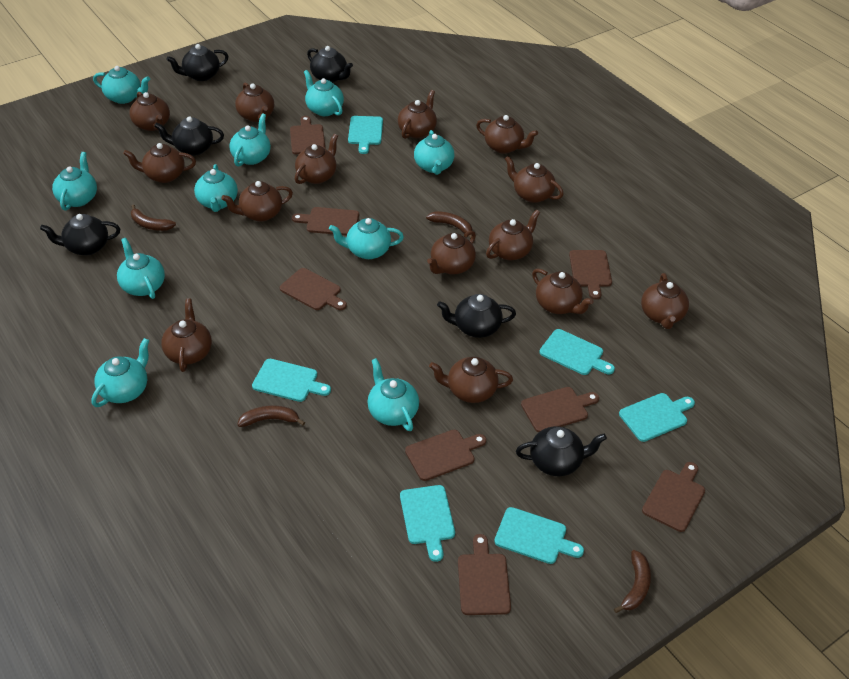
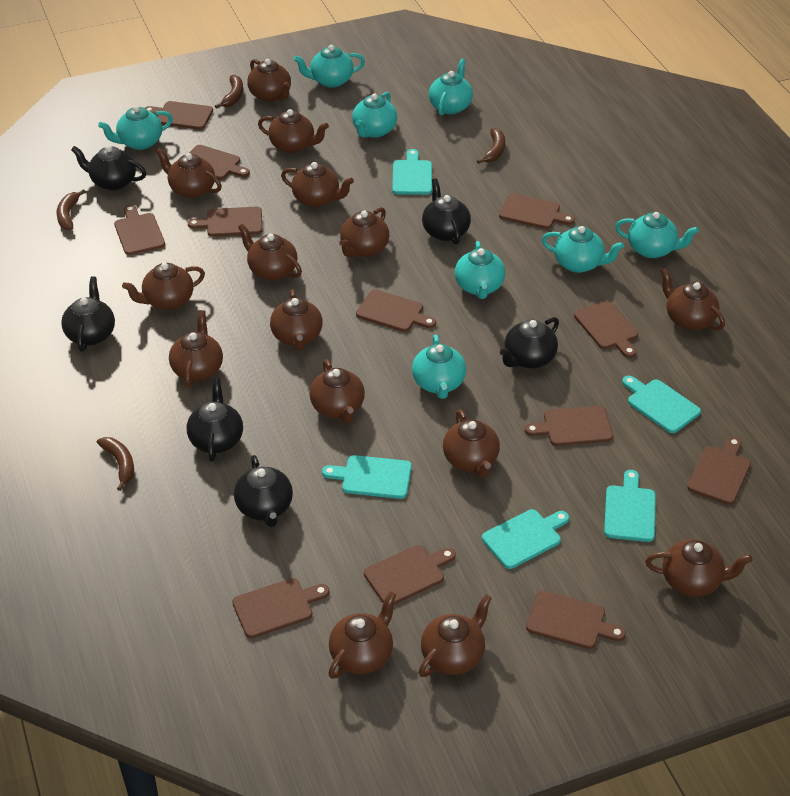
brown cutting board: 8 -> 12
brown teapot: 14 -> 15
turquoise cutting board: 6 -> 5
turquoise teapot: 10 -> 8

